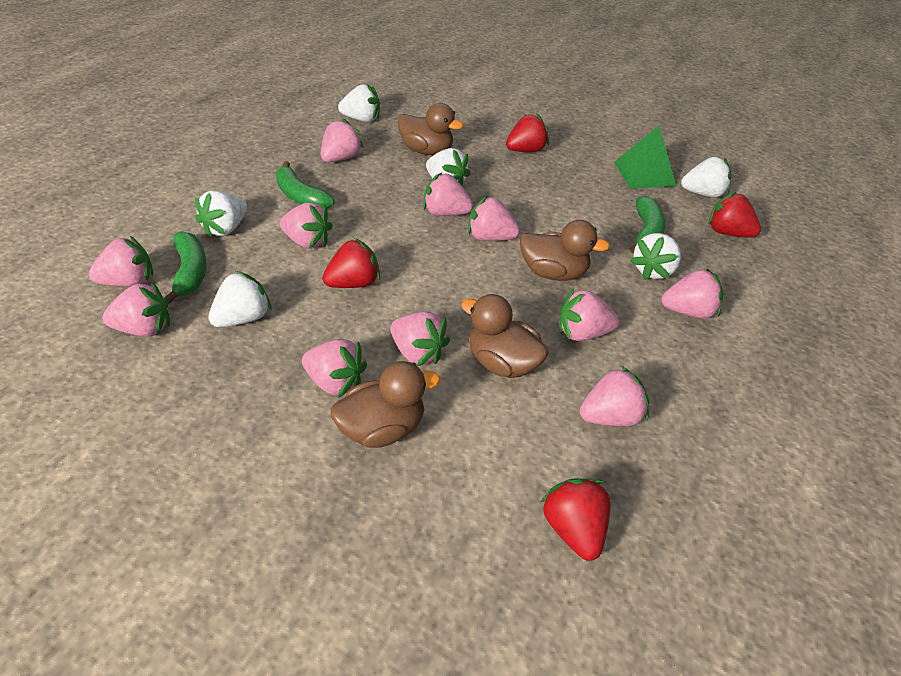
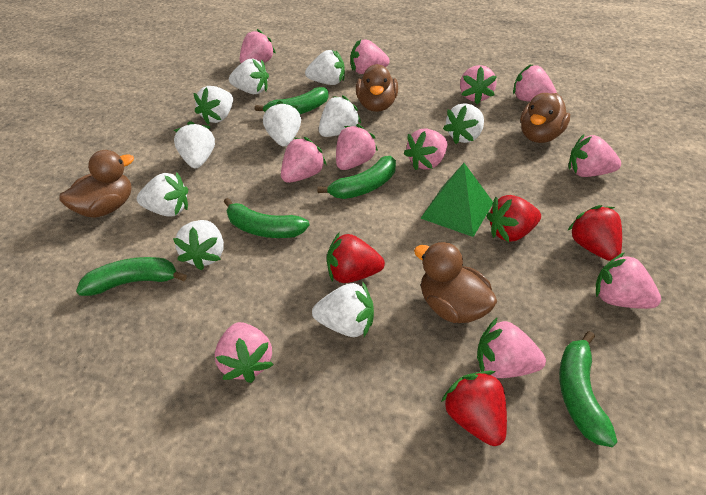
green banana: 3 -> 5
white strawberry: 6 -> 10

